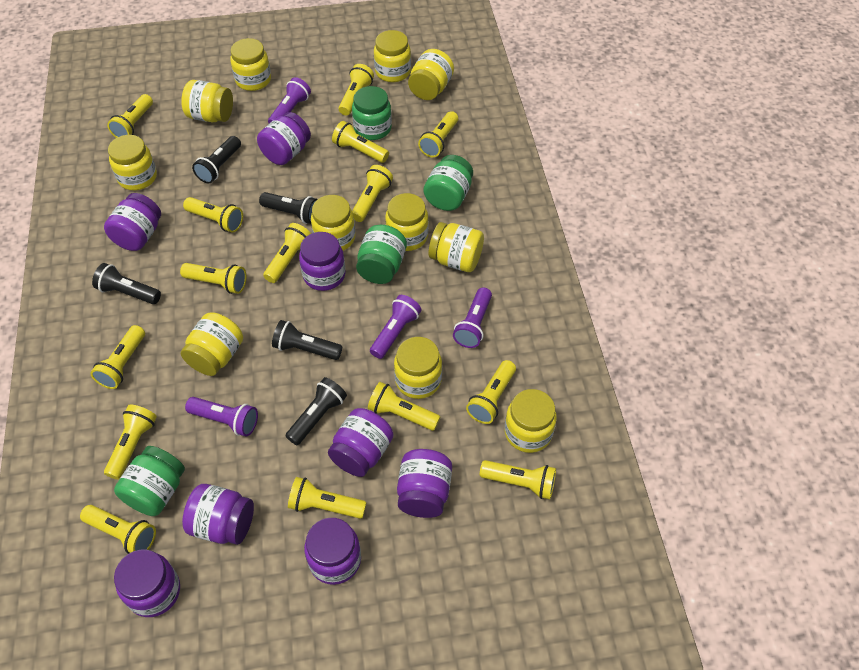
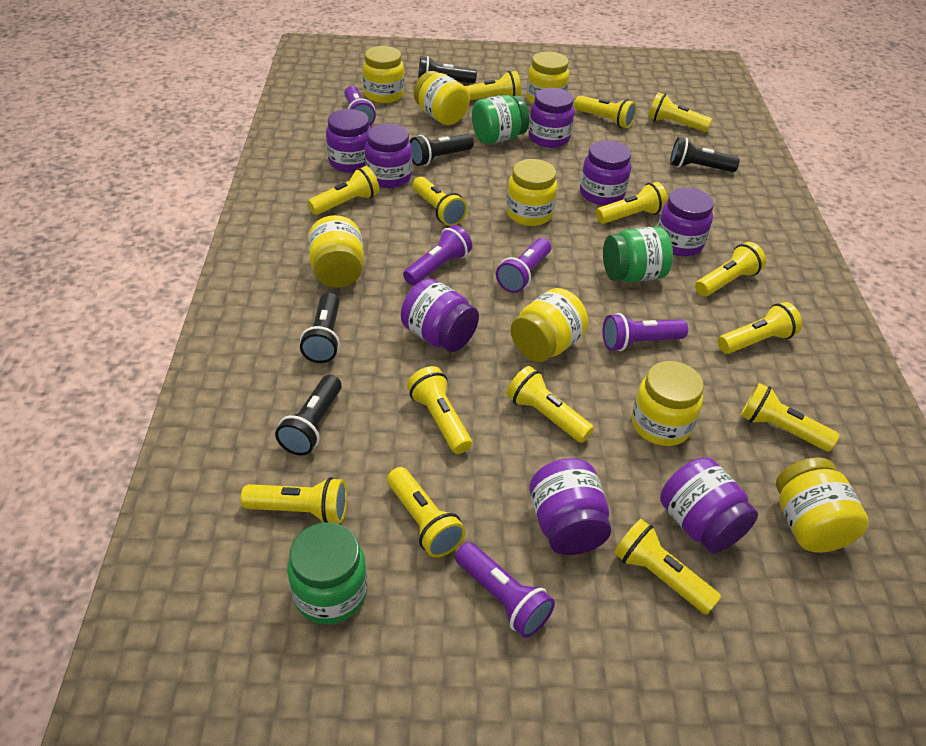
green jar: 4 -> 3
purple flashlight: 4 -> 5
yellow flashlight: 15 -> 14
yellow jar: 11 -> 8

